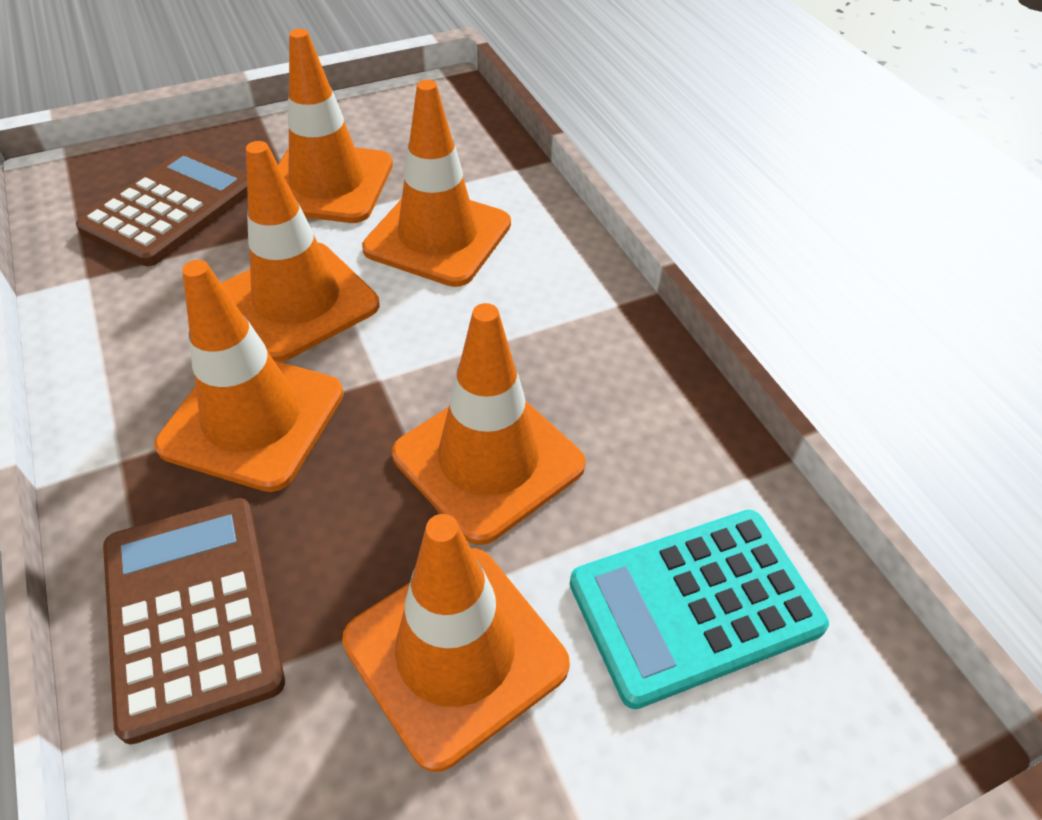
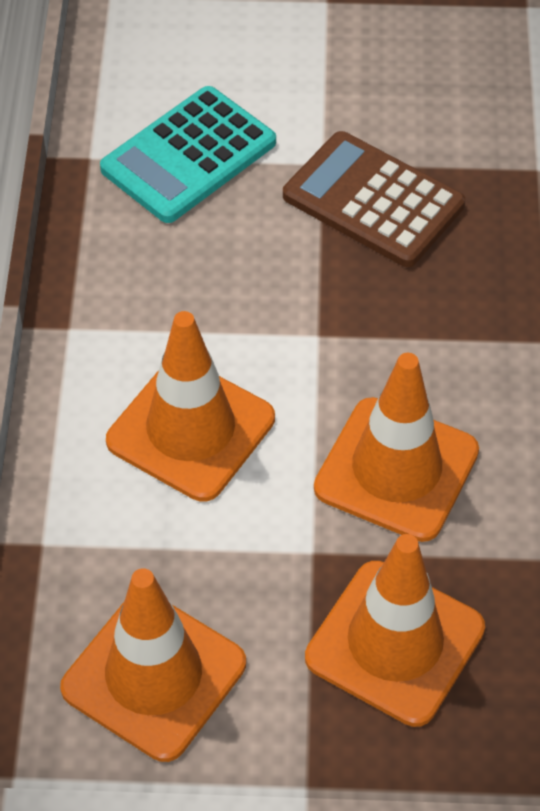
brown calculator: 2 -> 1
orange traffic cone: 6 -> 4

